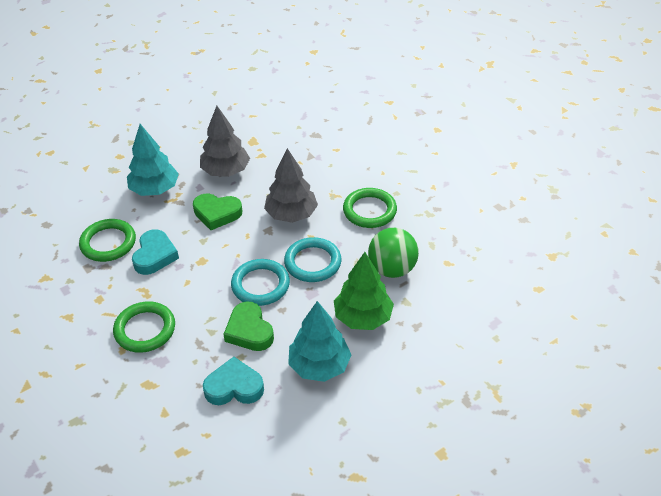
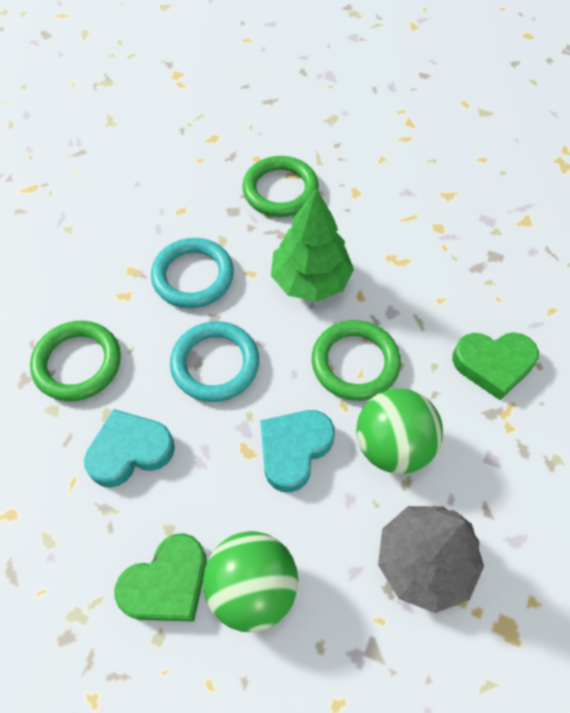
green ball: 1 -> 2
grey tree: 2 -> 1
turquoise tree: 2 -> 0

